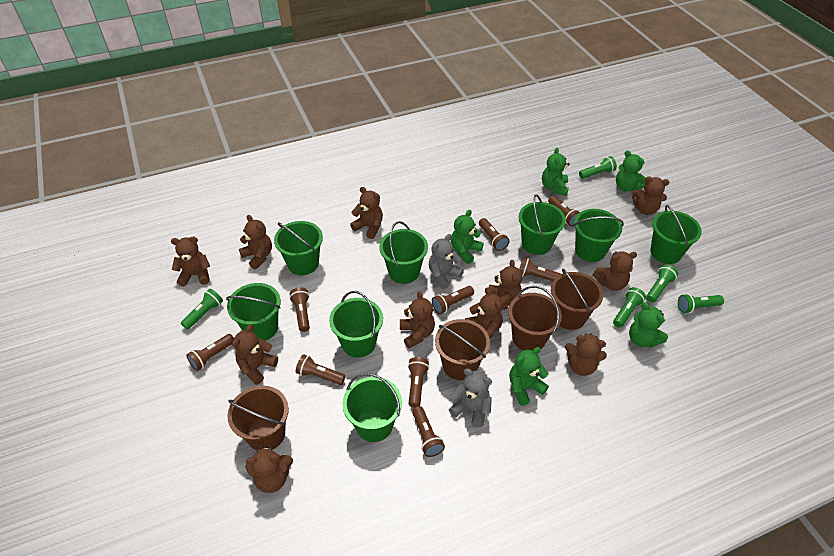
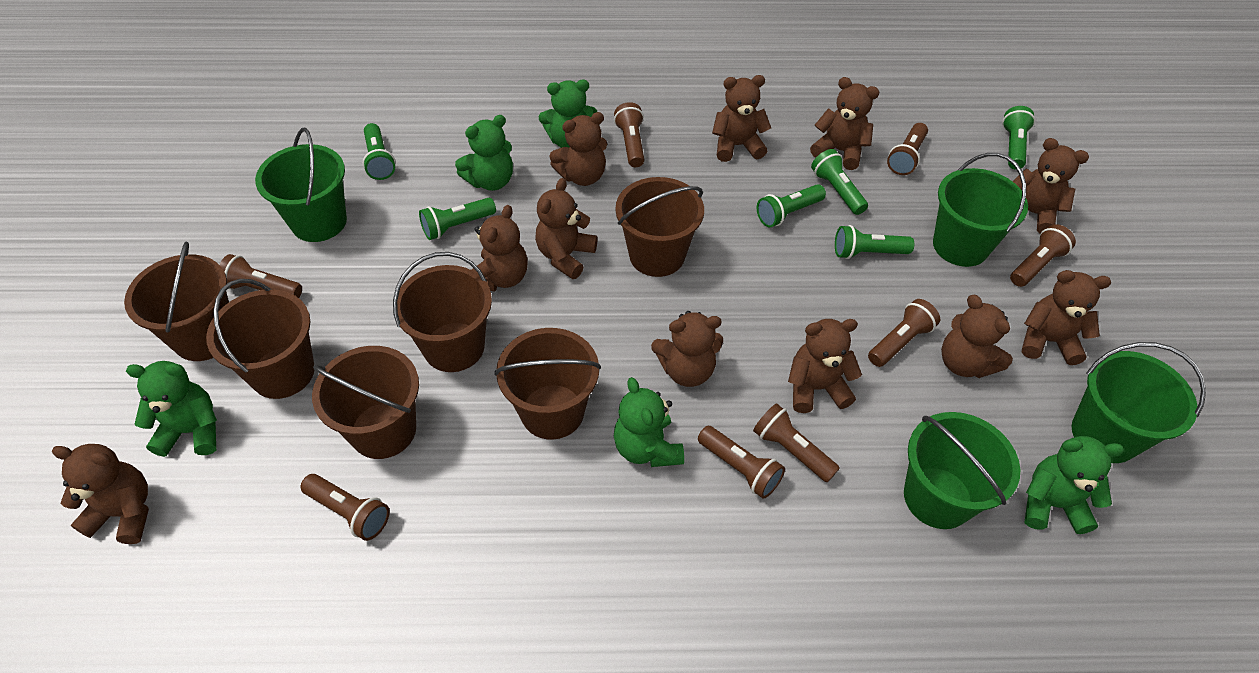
brown bucket: 4 -> 6
brown flashlight: 9 -> 8
green bucket: 8 -> 4
green flashlight: 5 -> 6
grey teddy bear: 2 -> 0

